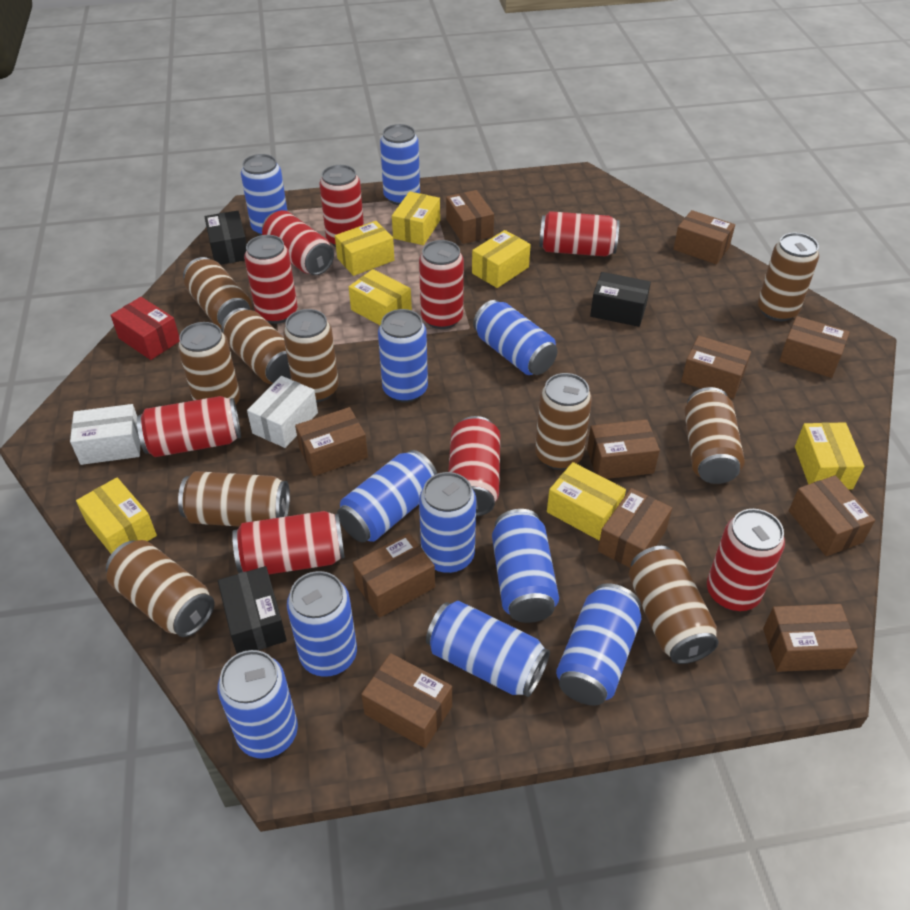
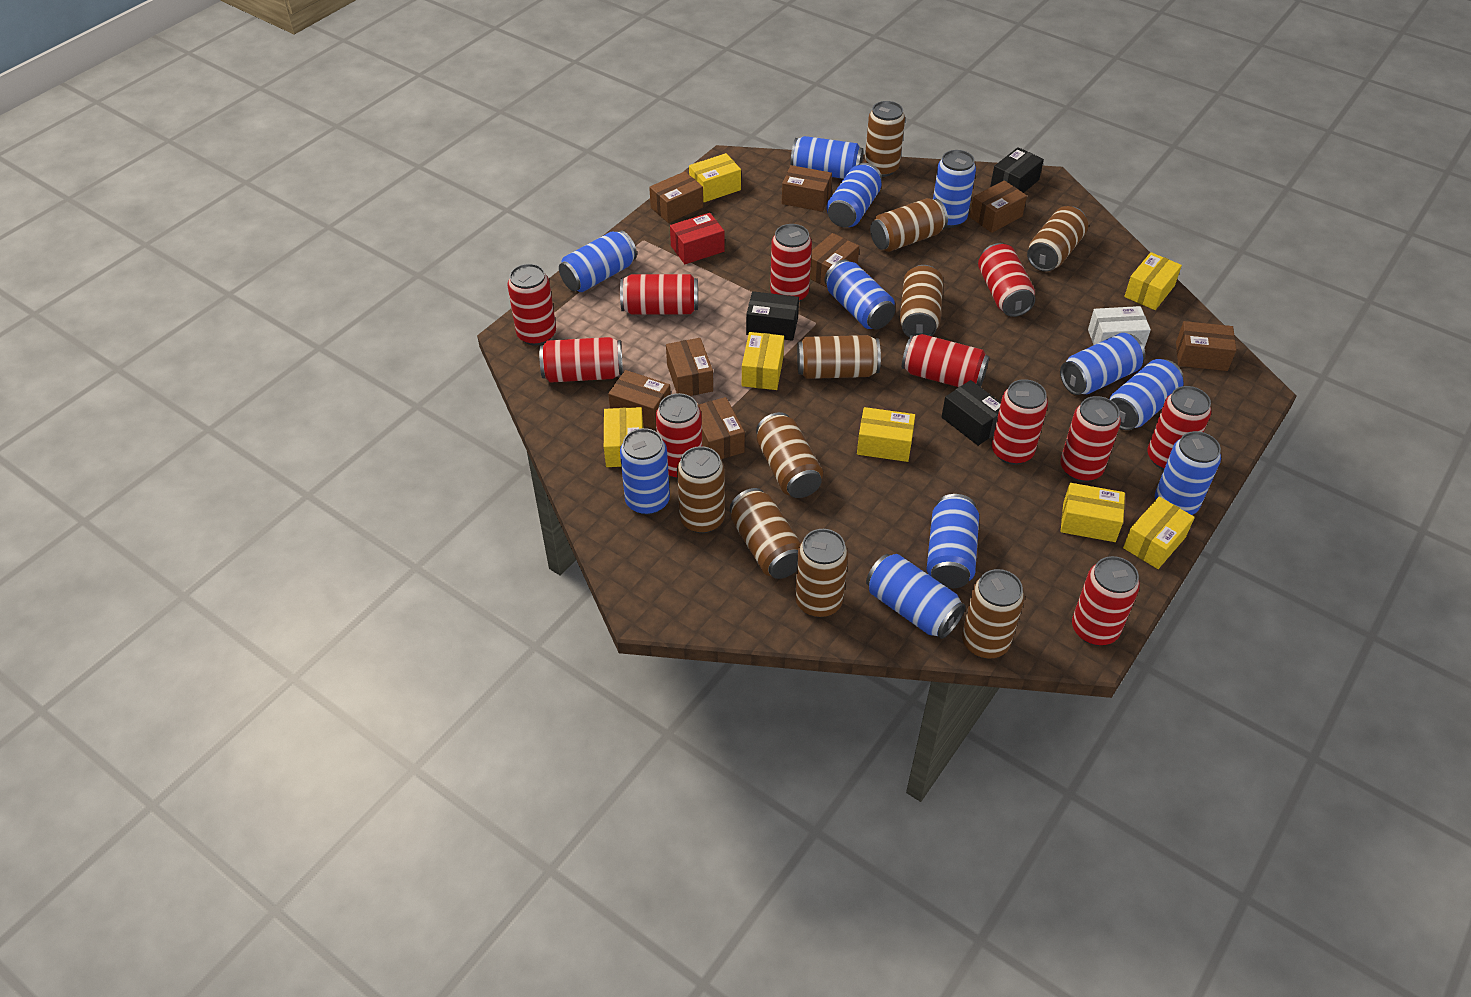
brown box: 11 -> 8
red can: 9 -> 11
white box: 2 -> 1

